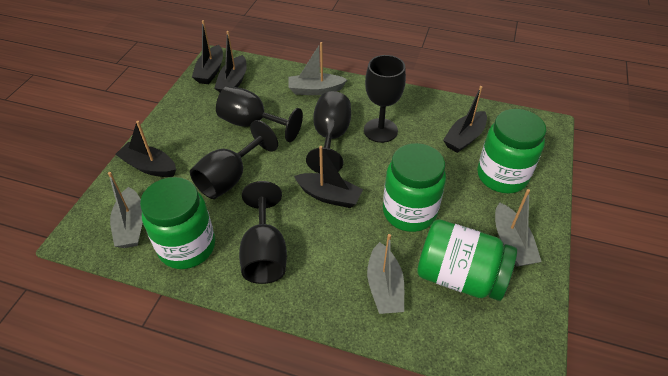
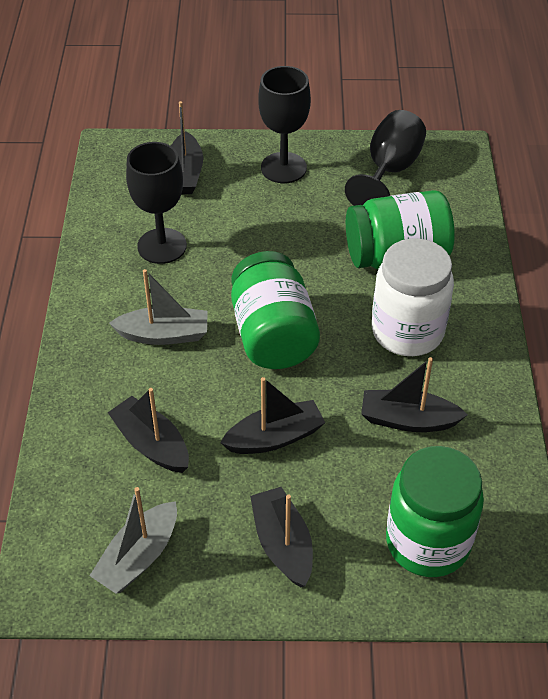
black goblet: 5 -> 3
green jar: 4 -> 3
grey boat: 4 -> 2
white jar: 0 -> 1

